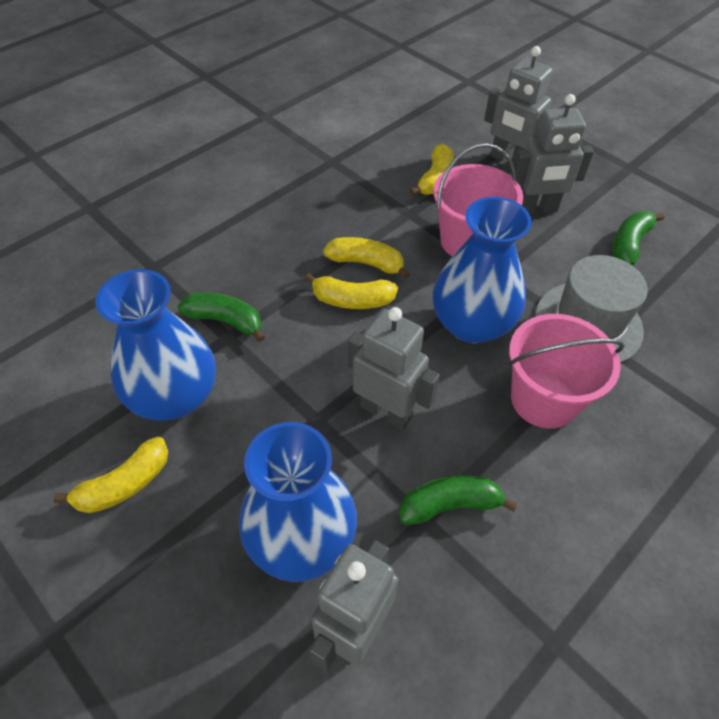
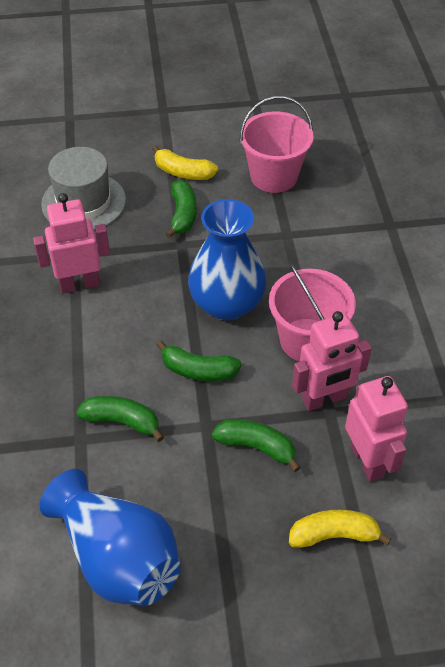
blue vase: 3 -> 2
green banana: 3 -> 4
grey robot: 4 -> 0
pink robot: 0 -> 3
yellow banana: 4 -> 2

